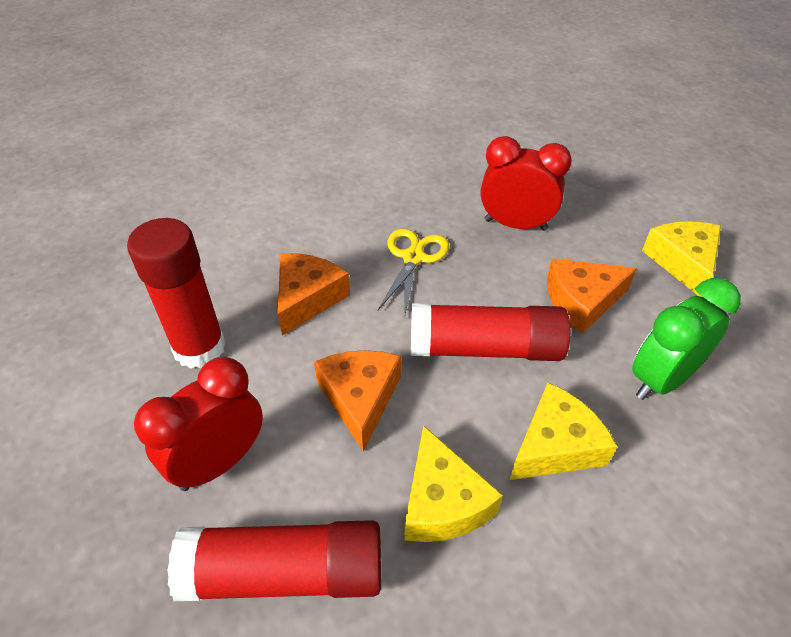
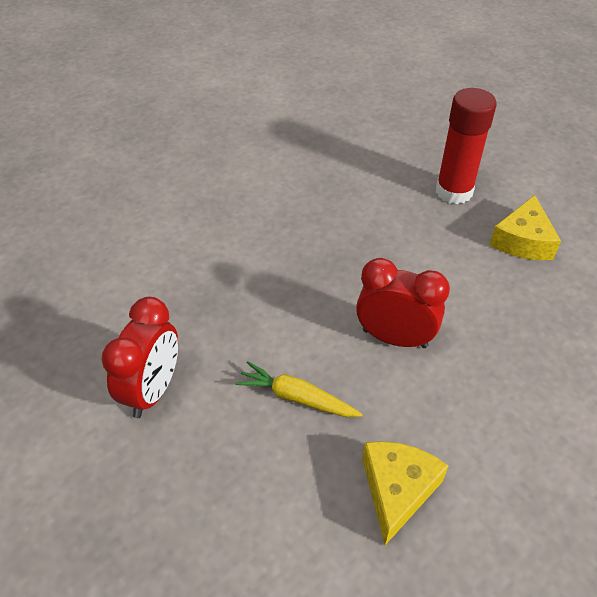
green clock: 1 -> 0
orange cheese: 3 -> 0
red glue stick: 3 -> 1
yellow carrot: 0 -> 1
yellow cheese: 3 -> 2
yellow scissors: 1 -> 0

